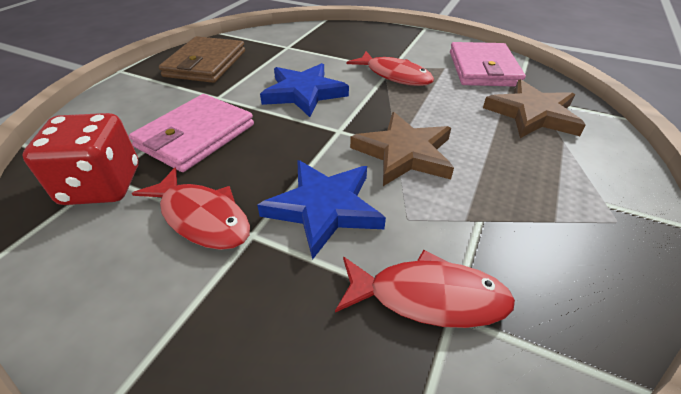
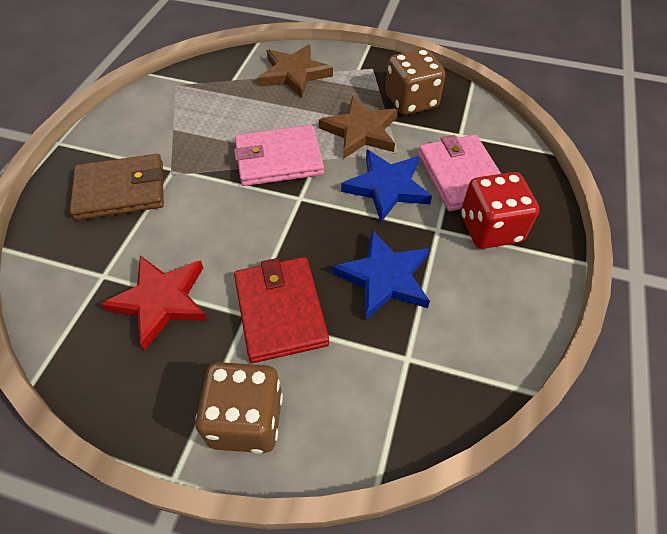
brown dice: 0 -> 2
red fish: 3 -> 0
red star: 0 -> 1
red wallet: 0 -> 1

